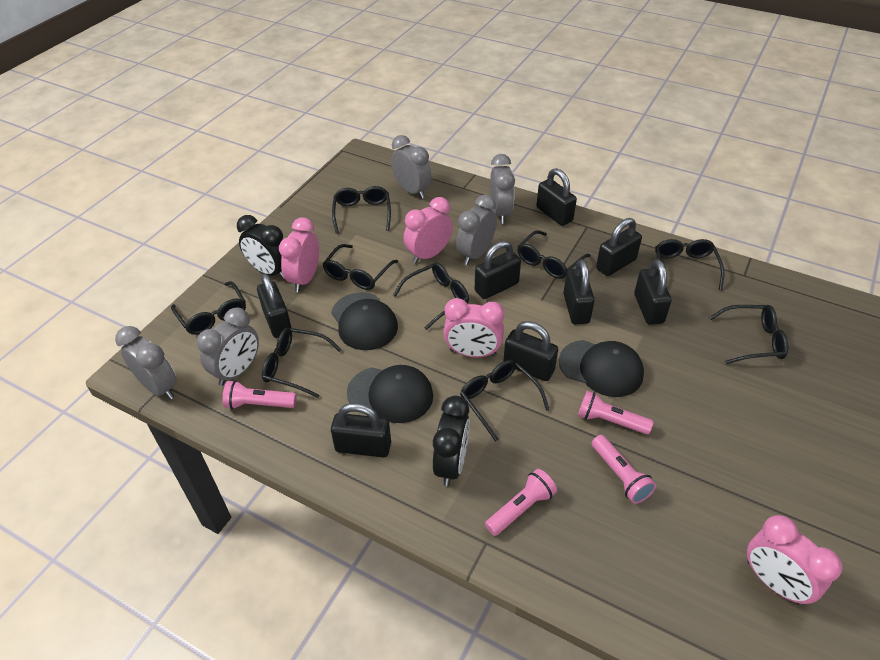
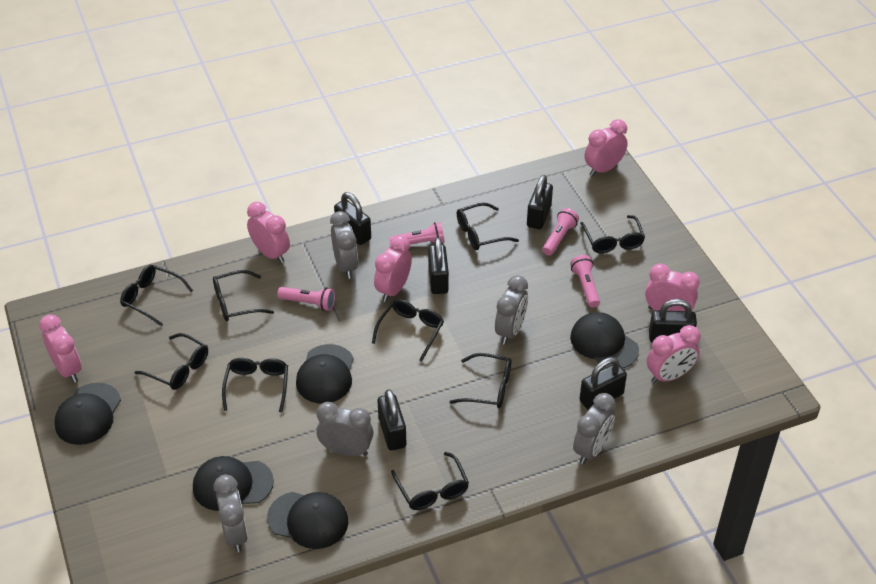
black cap: 3 -> 5
black clock: 2 -> 0
black padlock: 8 -> 6
pink clock: 4 -> 6

